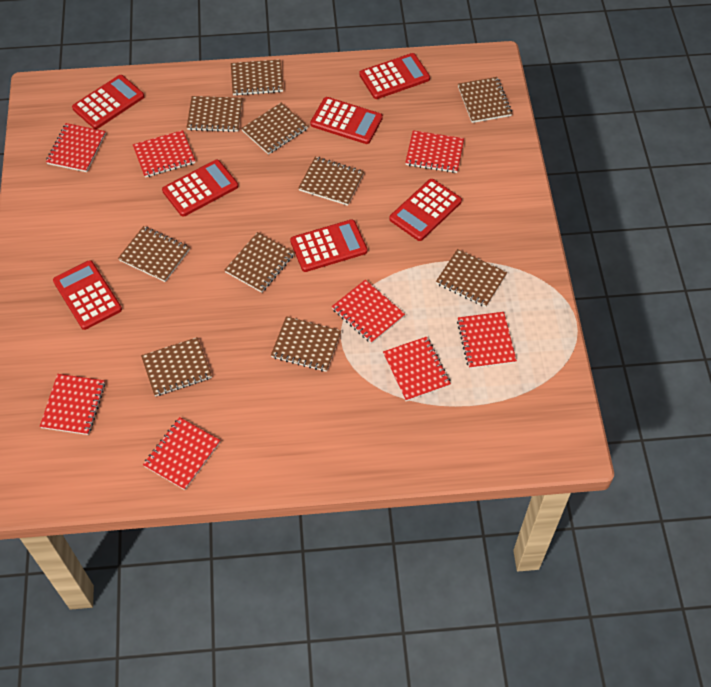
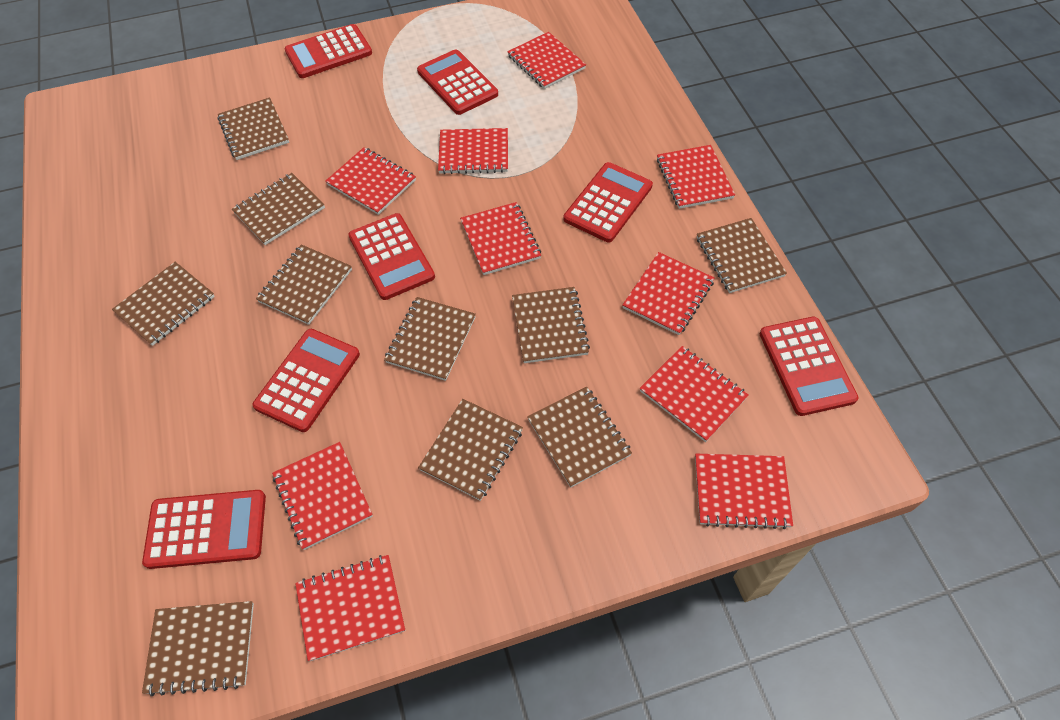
red notebook: 8 -> 10

